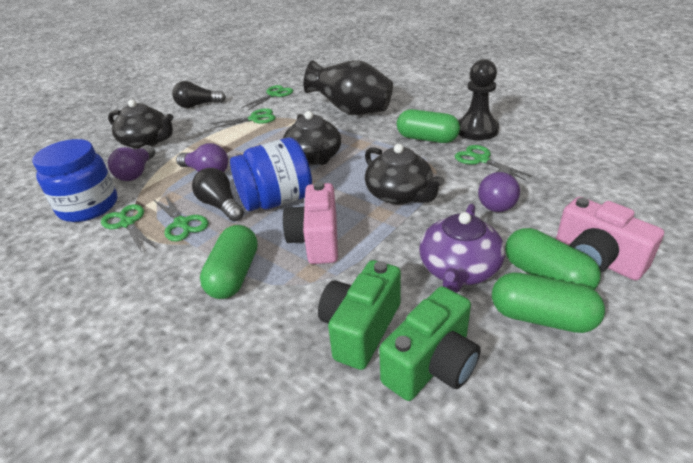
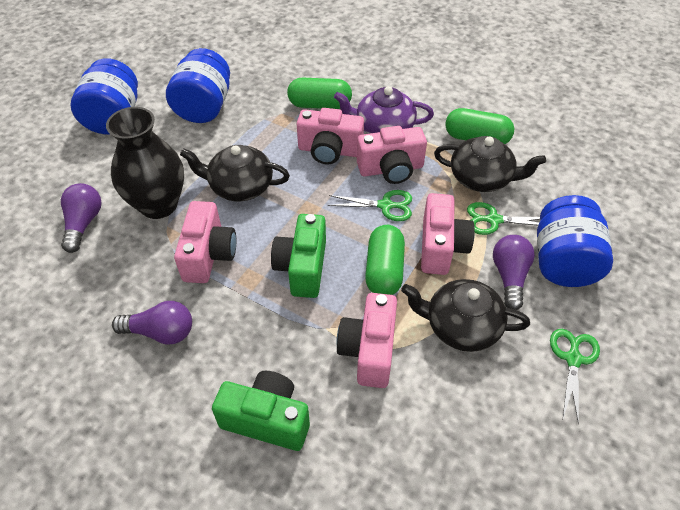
black light bulb: 2 -> 0
black pawn: 1 -> 0
blue jar: 2 -> 3
green capsule: 4 -> 3
green scissors: 5 -> 3
pink camera: 2 -> 5

